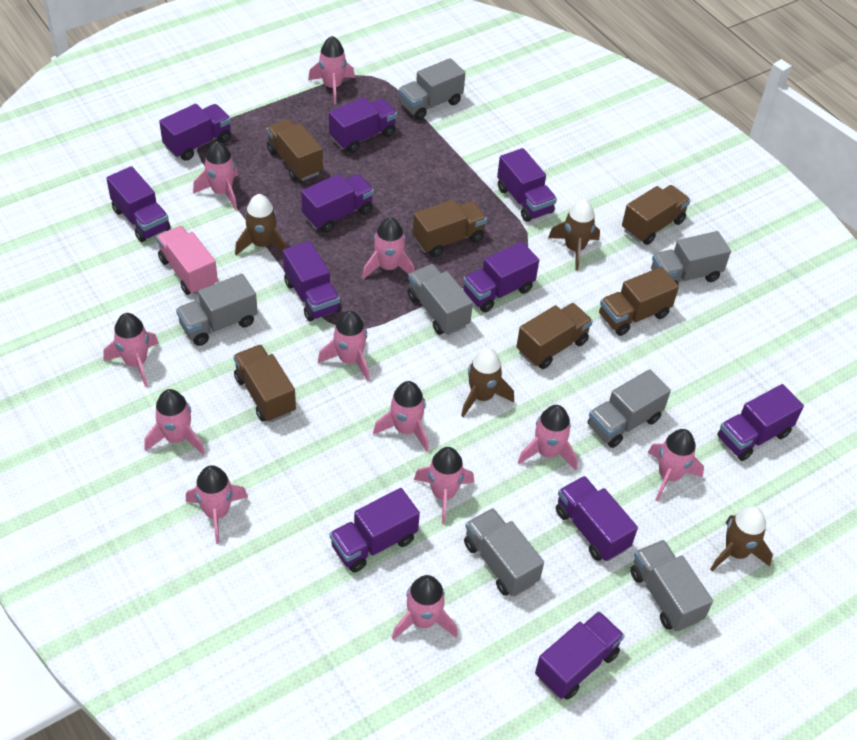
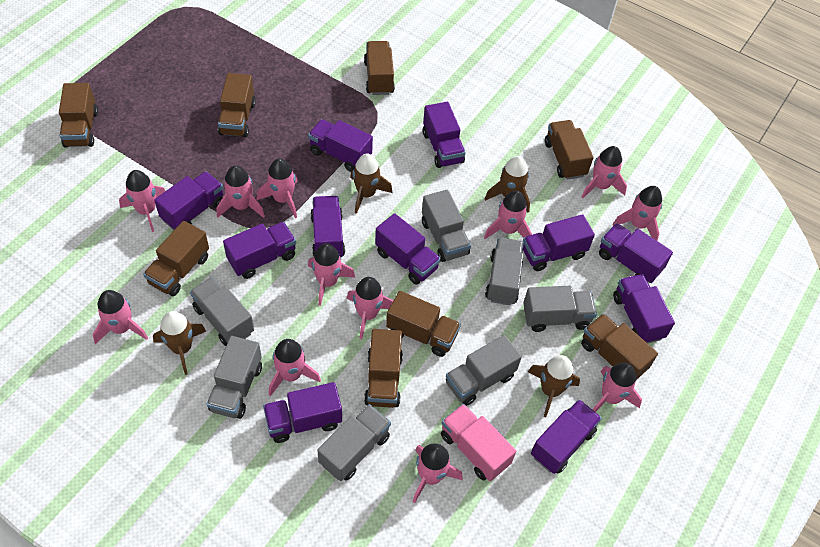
brown truck: 6 -> 8

